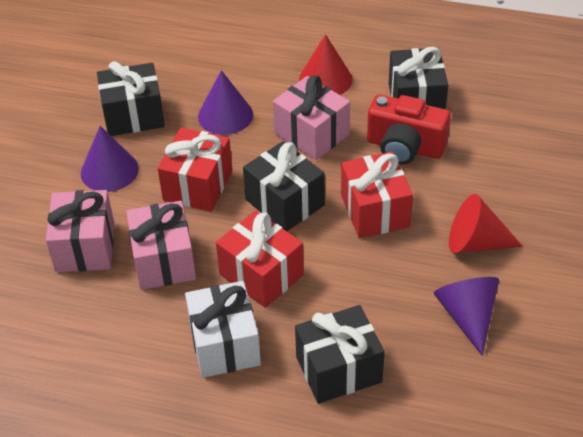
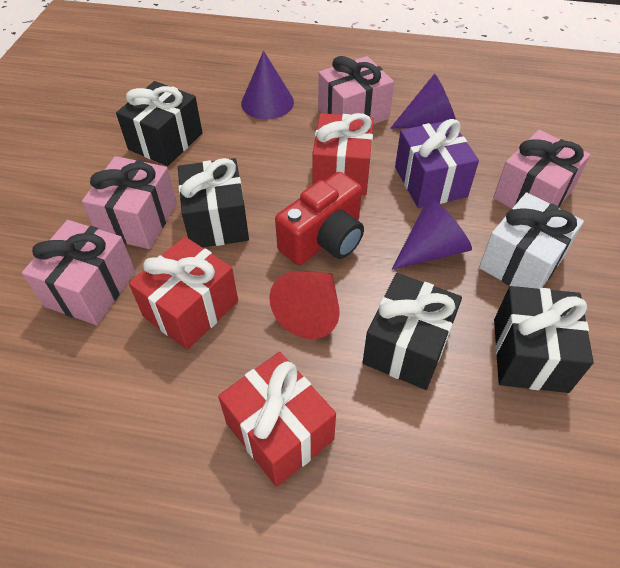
pink gift: 3 -> 4
purple gift: 0 -> 1
red cone: 2 -> 1

